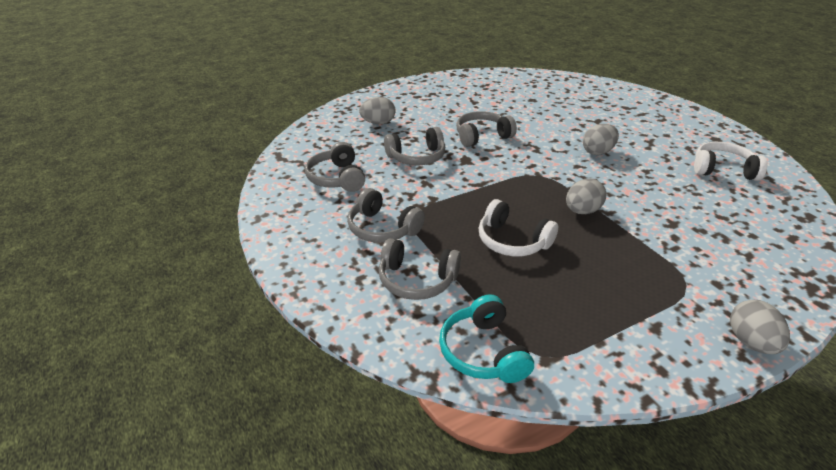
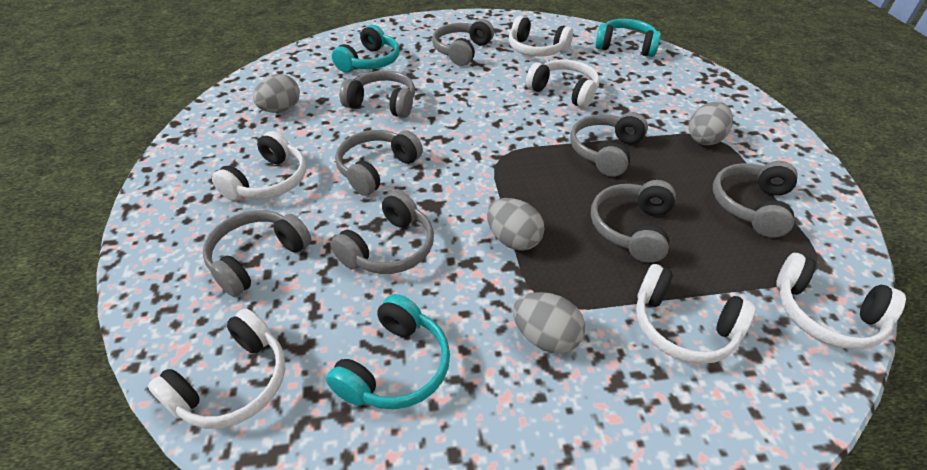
grey headphones: 5 -> 8
turquoise headphones: 1 -> 3
white headphones: 2 -> 6

